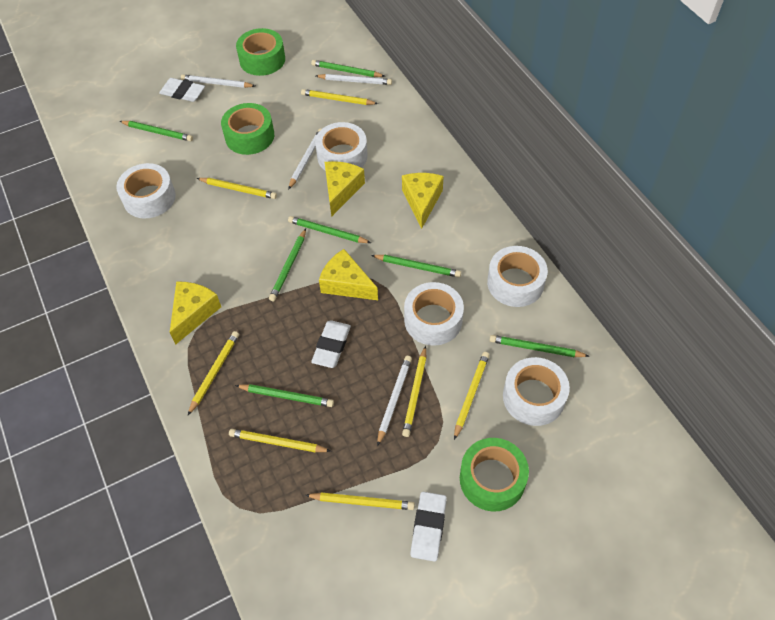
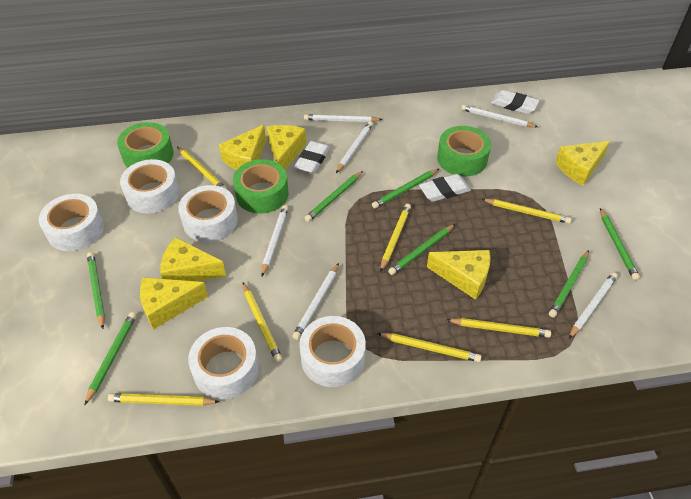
white pencil: 4 -> 6
yellow cheese: 4 -> 6

